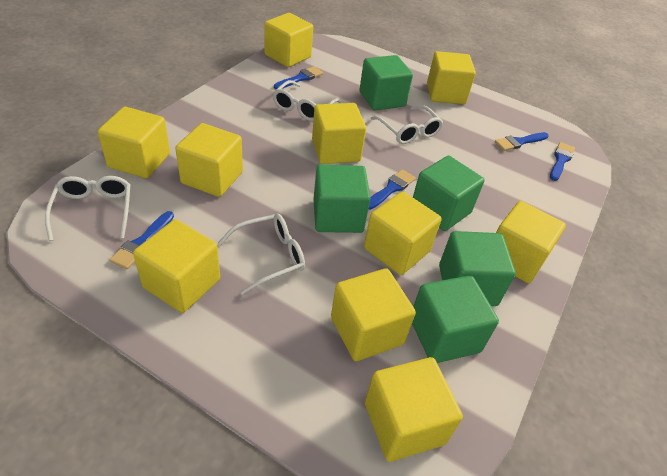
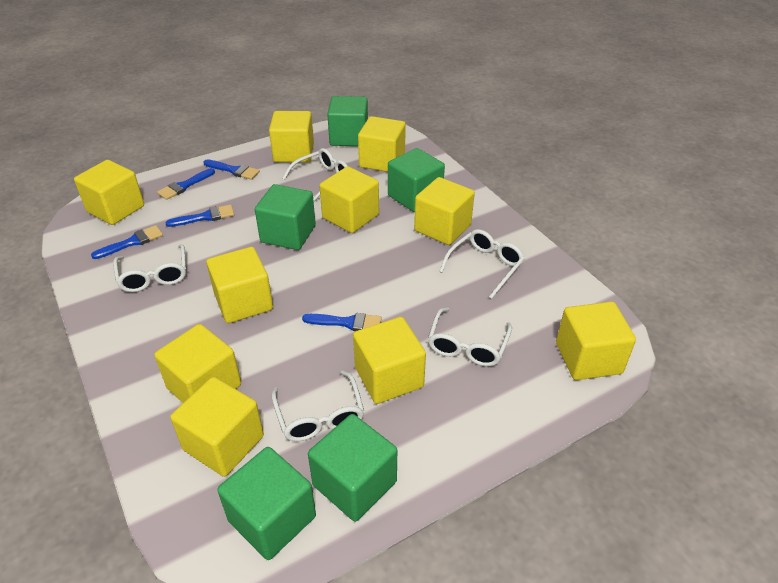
white glasses: 4 -> 5

